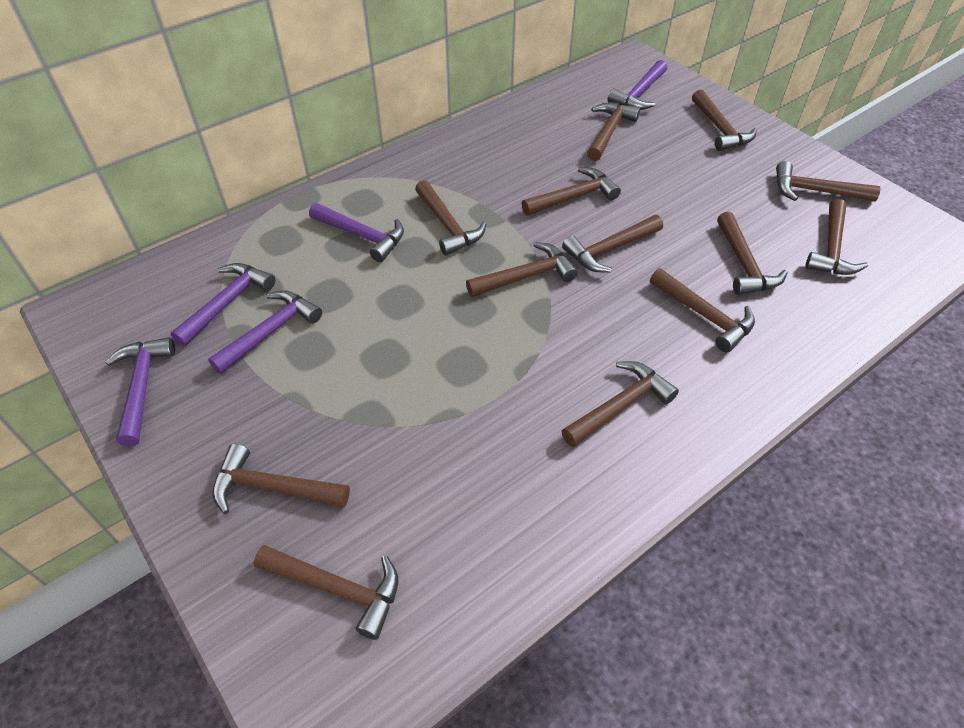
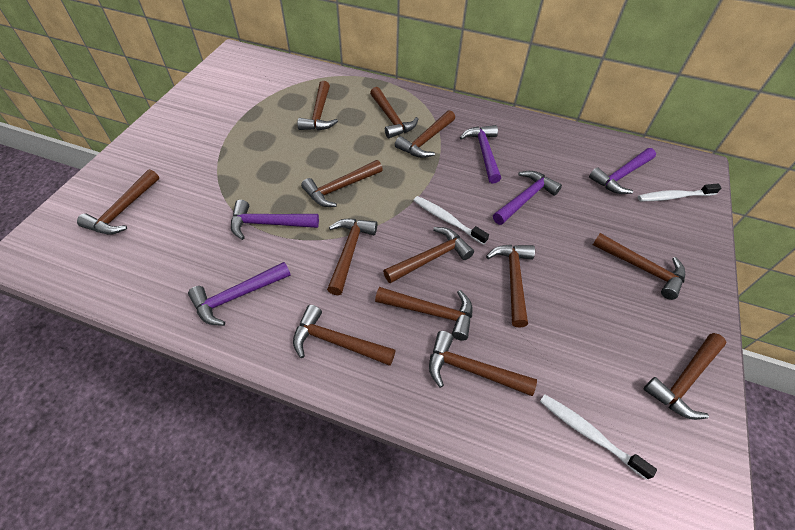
white toothbrush: 0 -> 3

